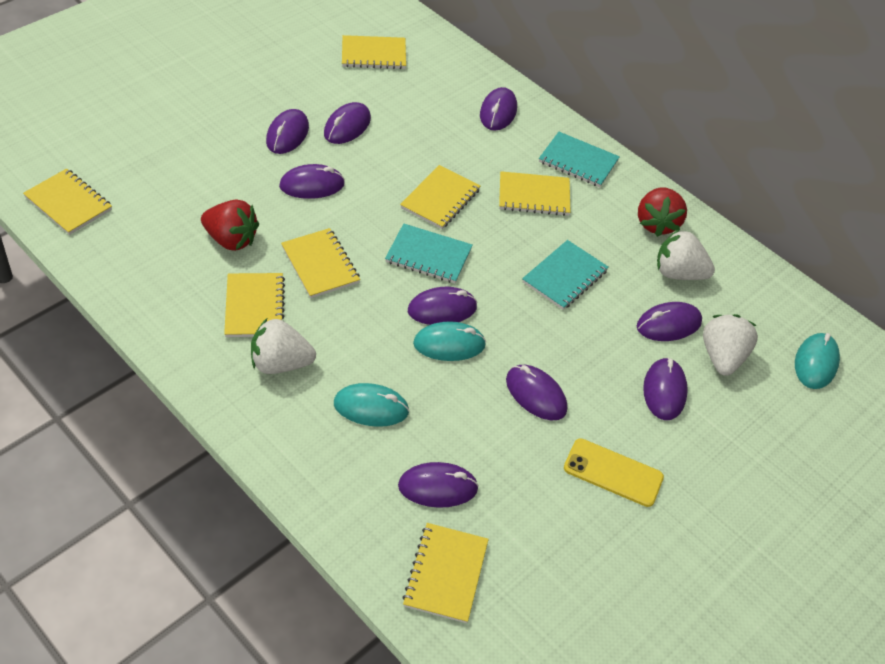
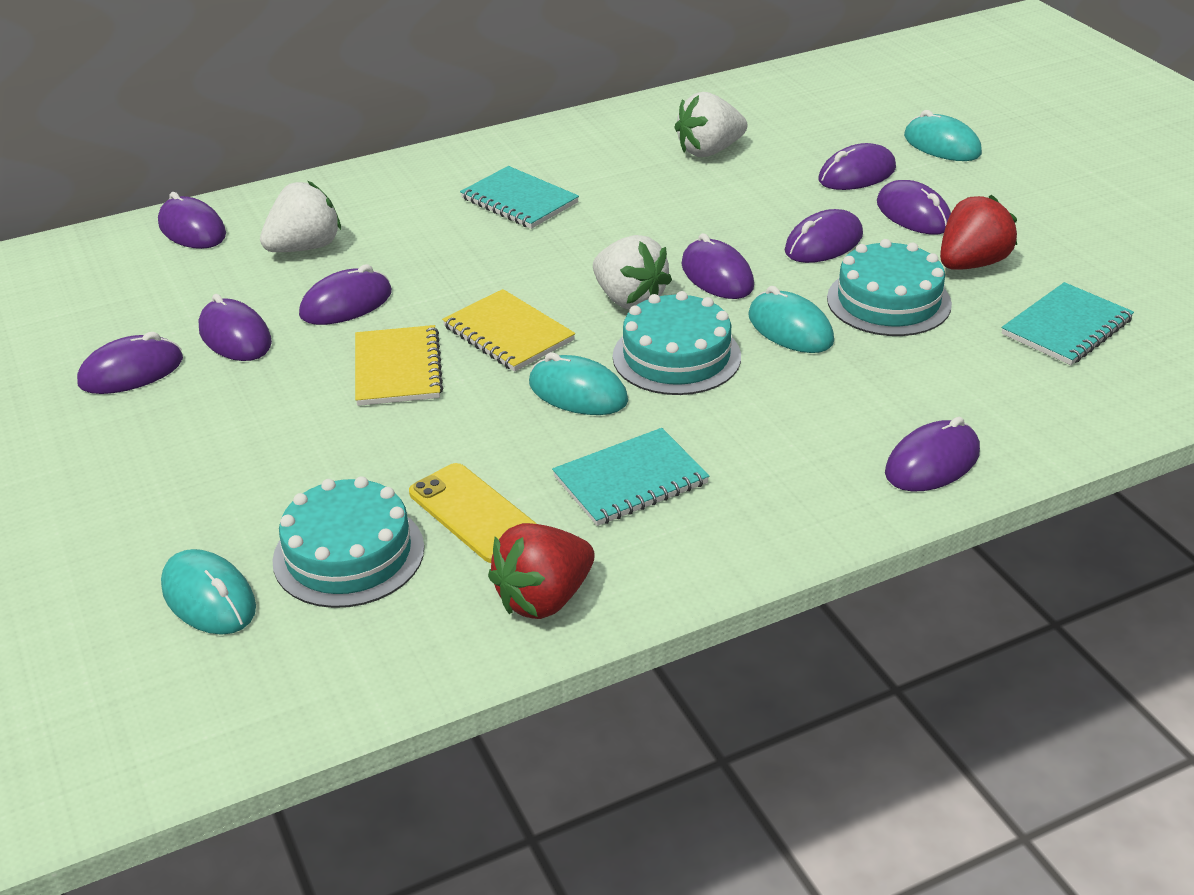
turquoise cake: 0 -> 3
turquoise mouse: 3 -> 4
yellow notebook: 7 -> 2

